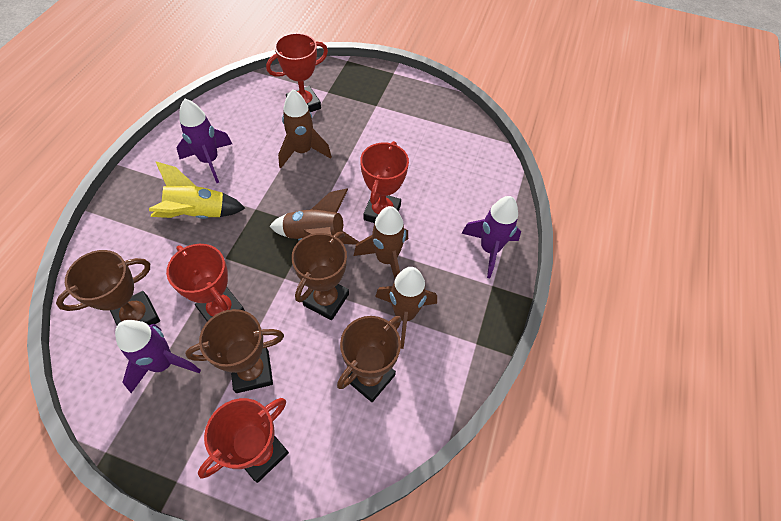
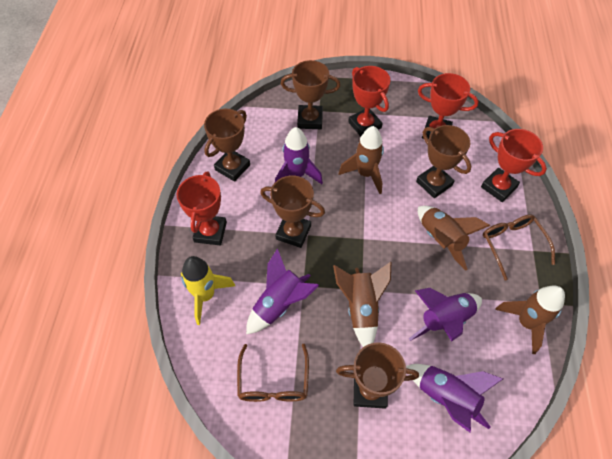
brown glasses: 0 -> 2
brown trophy: 4 -> 5
purple rocket: 3 -> 4

